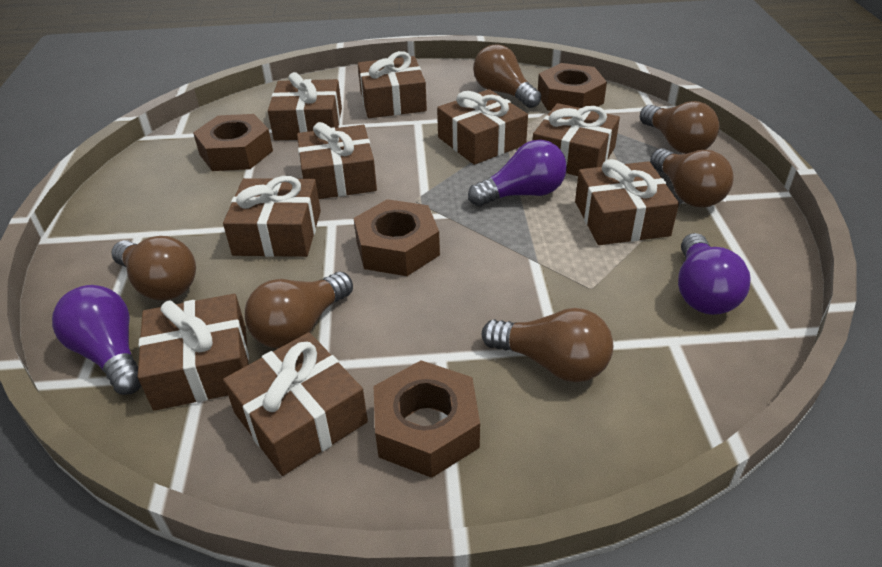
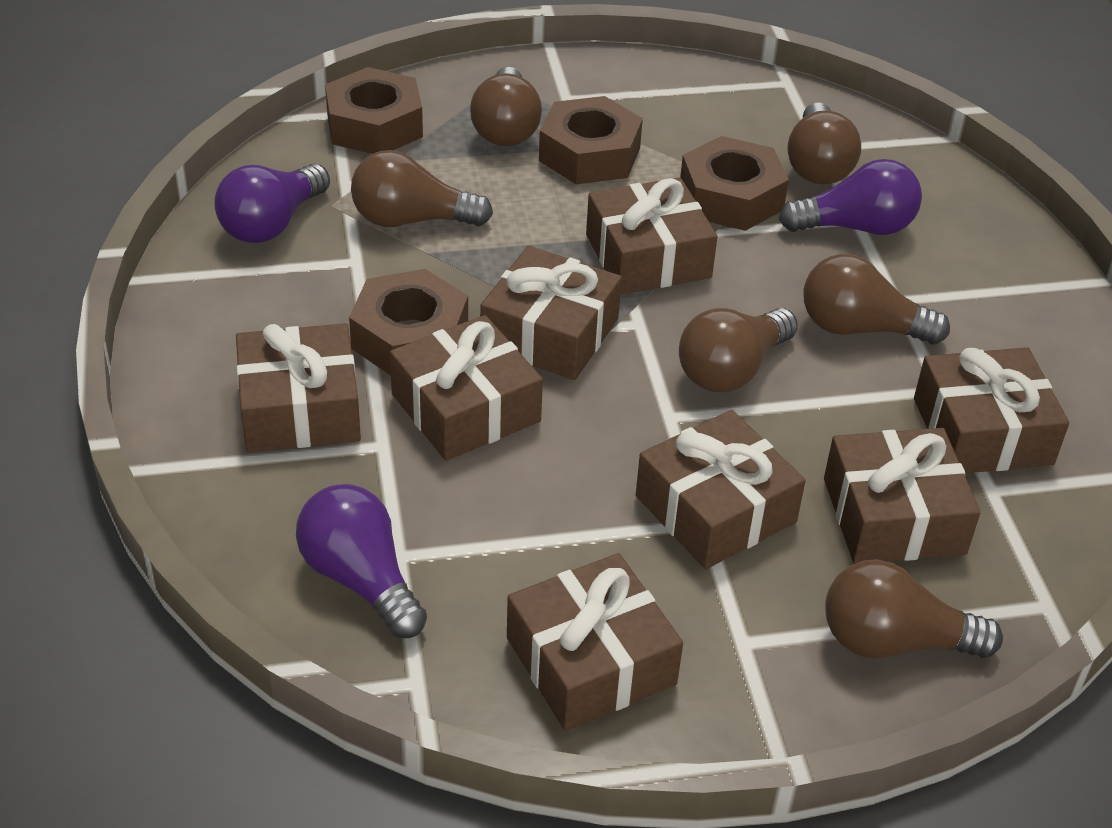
brown gift: 9 -> 8

